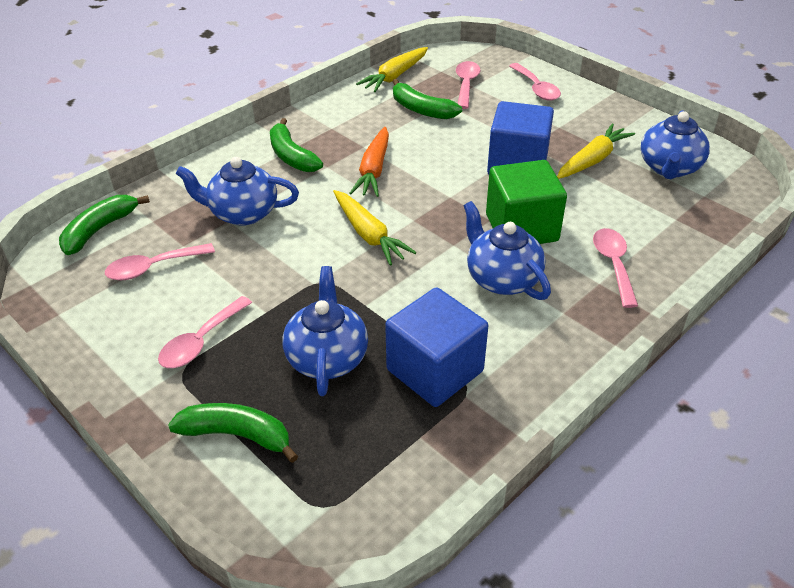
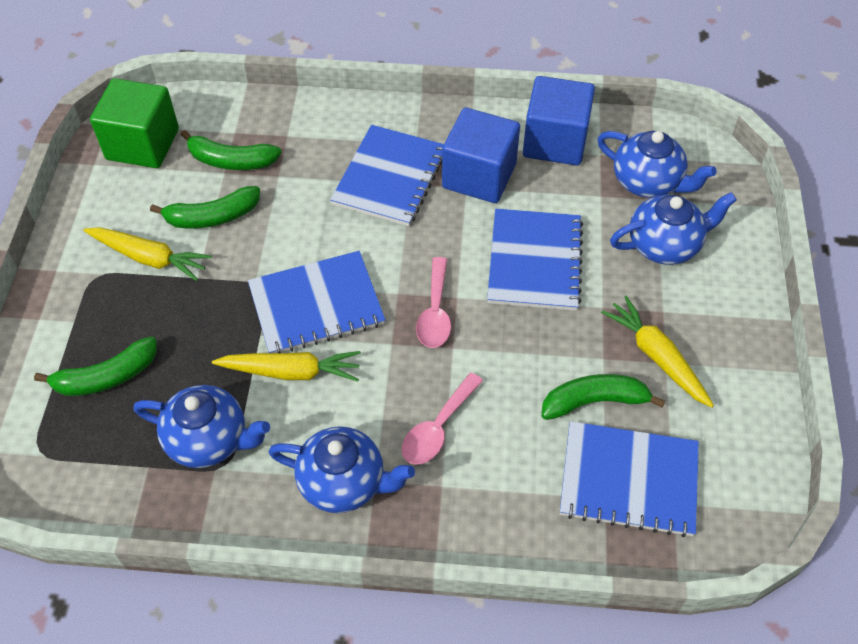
blue notebook: 0 -> 4
orange carrot: 1 -> 0
pink spoon: 5 -> 2

